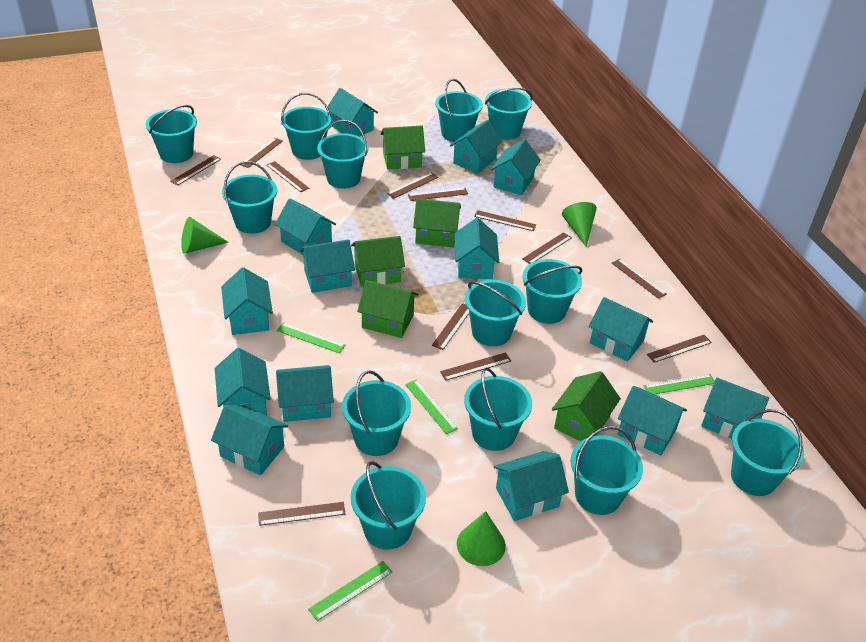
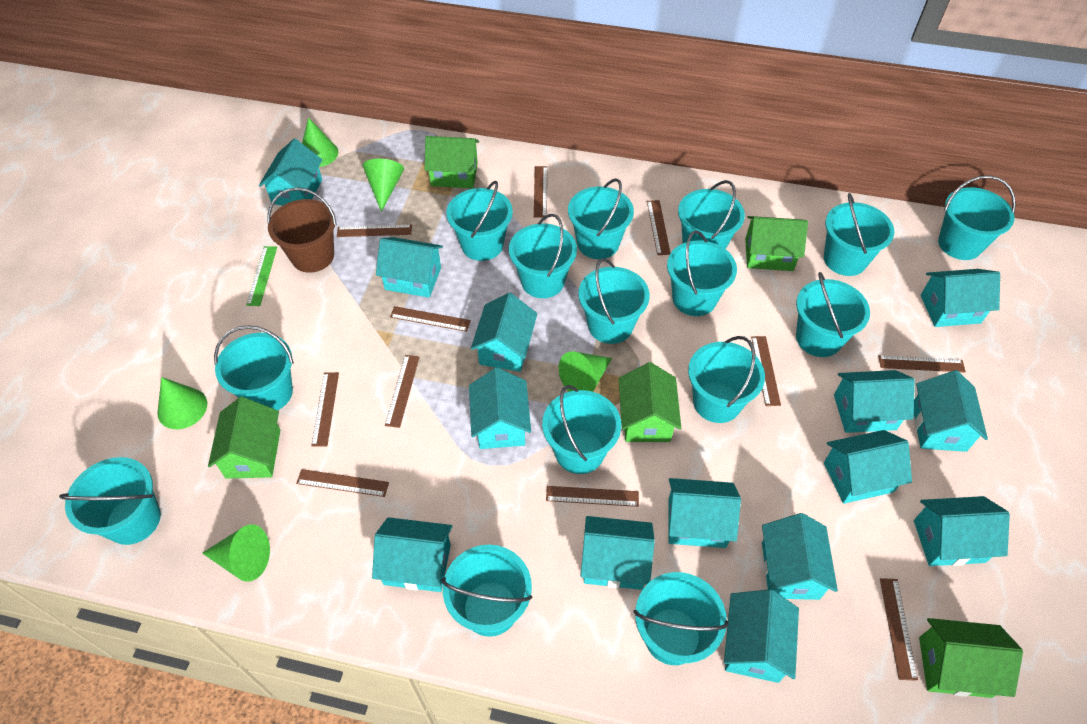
brown bucket: 0 -> 1
brown ruler: 12 -> 11
green cone: 3 -> 5
green ruler: 4 -> 1
turquoise bucket: 13 -> 15

